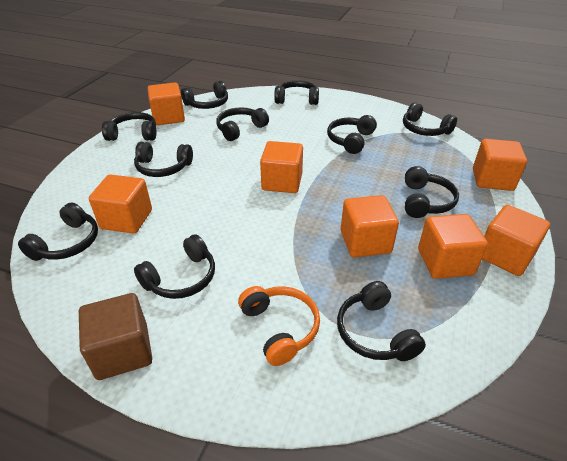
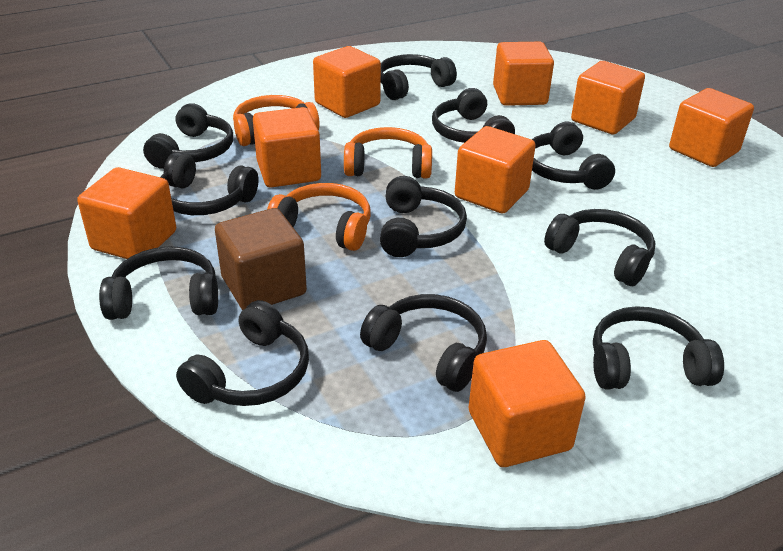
orange cube: 7 -> 8
orange headphones: 1 -> 3

